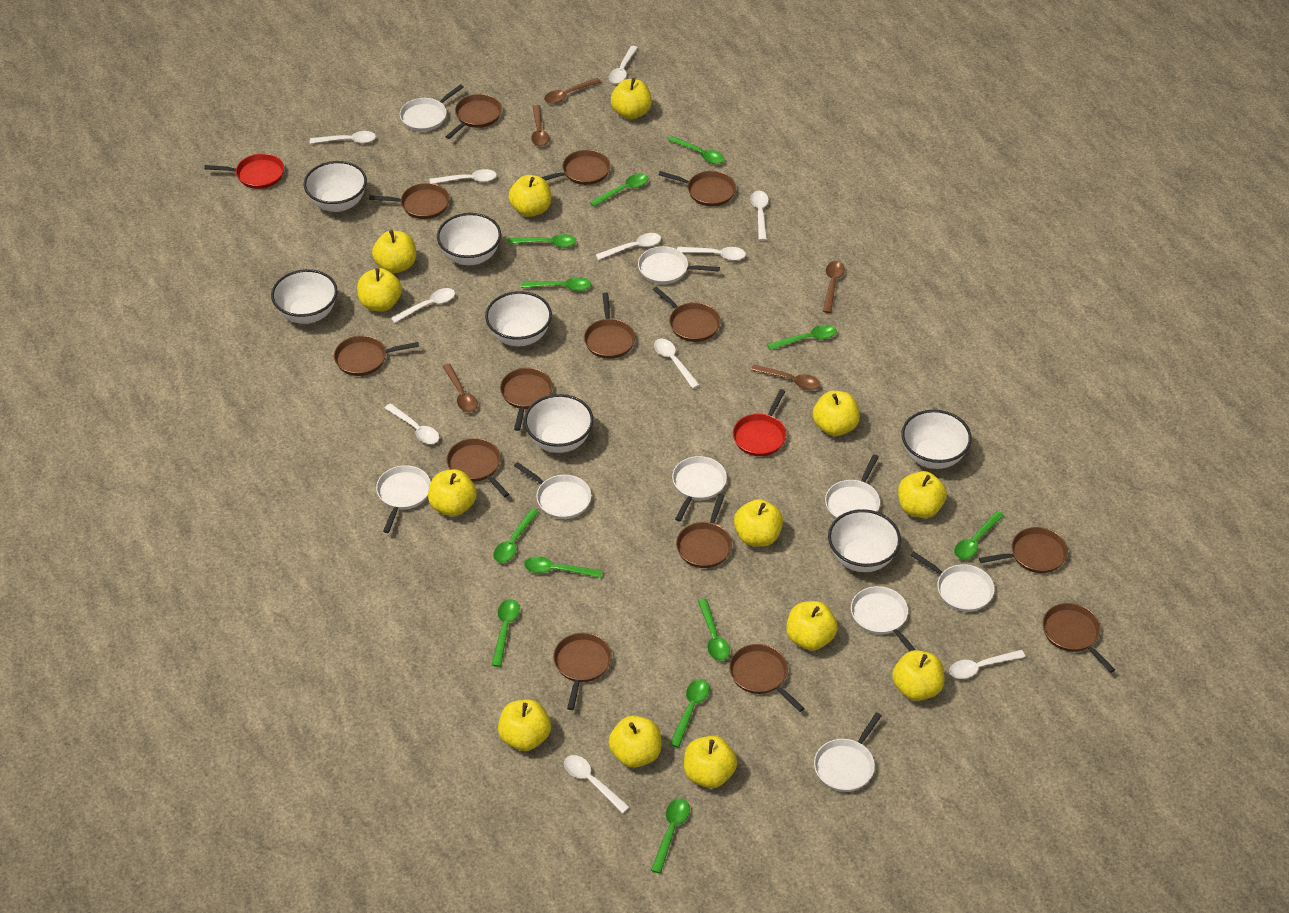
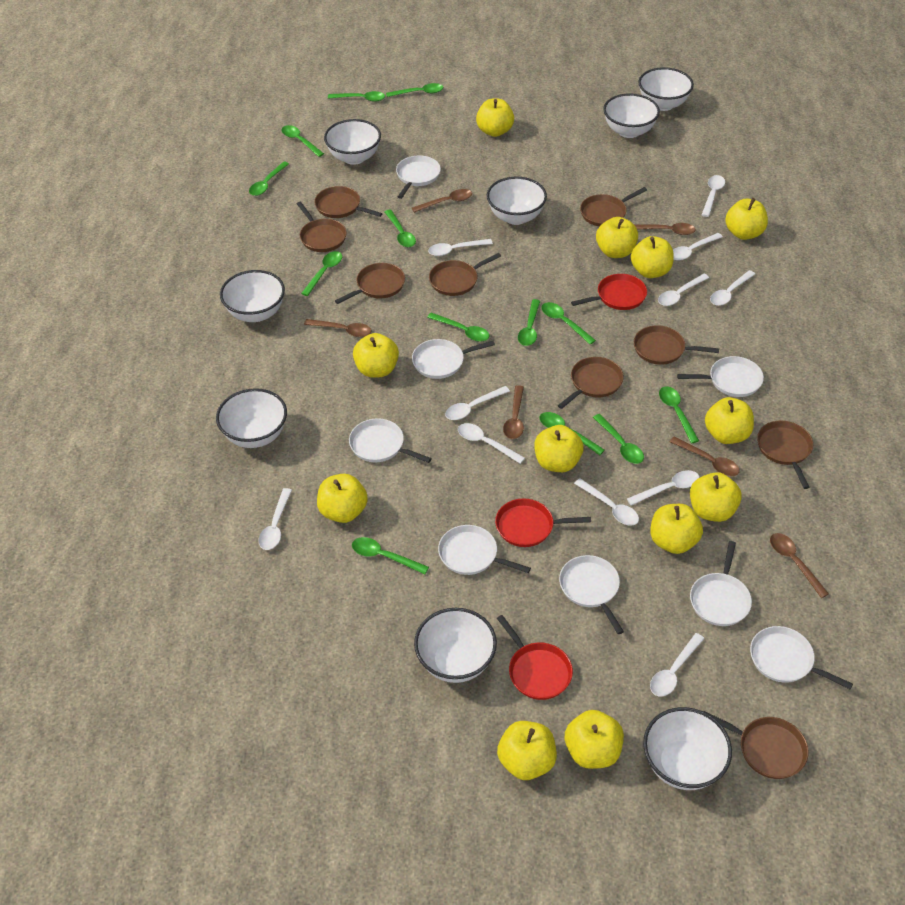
brown pan: 14 -> 9
brown spoon: 5 -> 6
green spoon: 12 -> 13
red pan: 2 -> 3
white bowl: 7 -> 8
white pan: 9 -> 8
yellow apple: 13 -> 12

